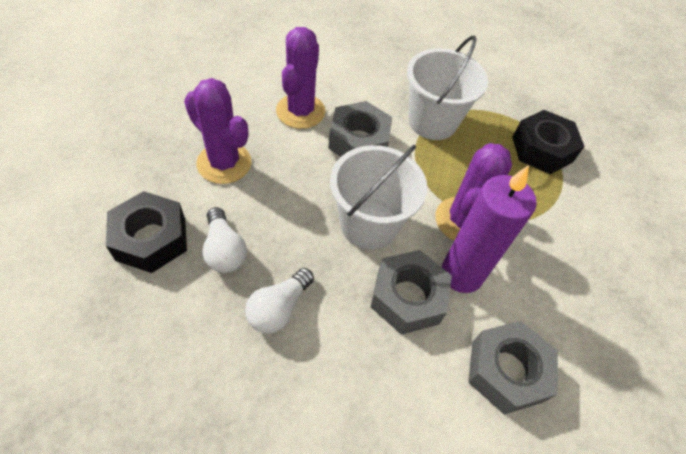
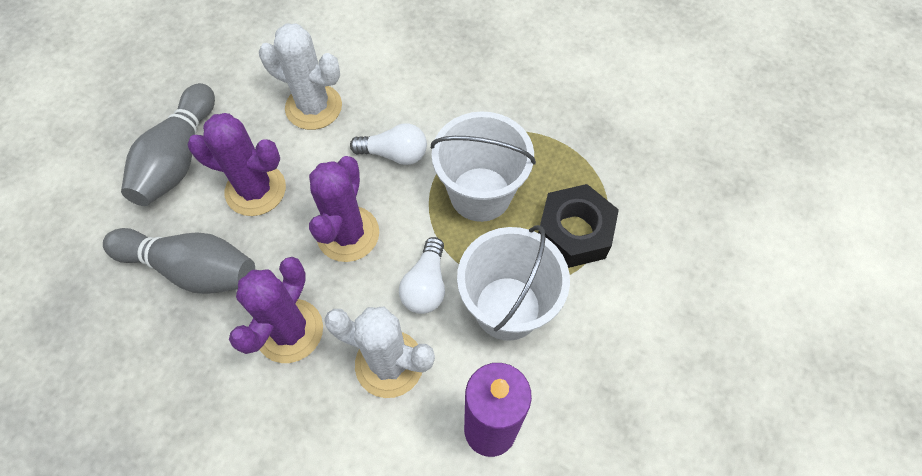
black nut: 2 -> 1
grey bowling pin: 0 -> 2
grey nut: 3 -> 0
white cactus: 0 -> 2

